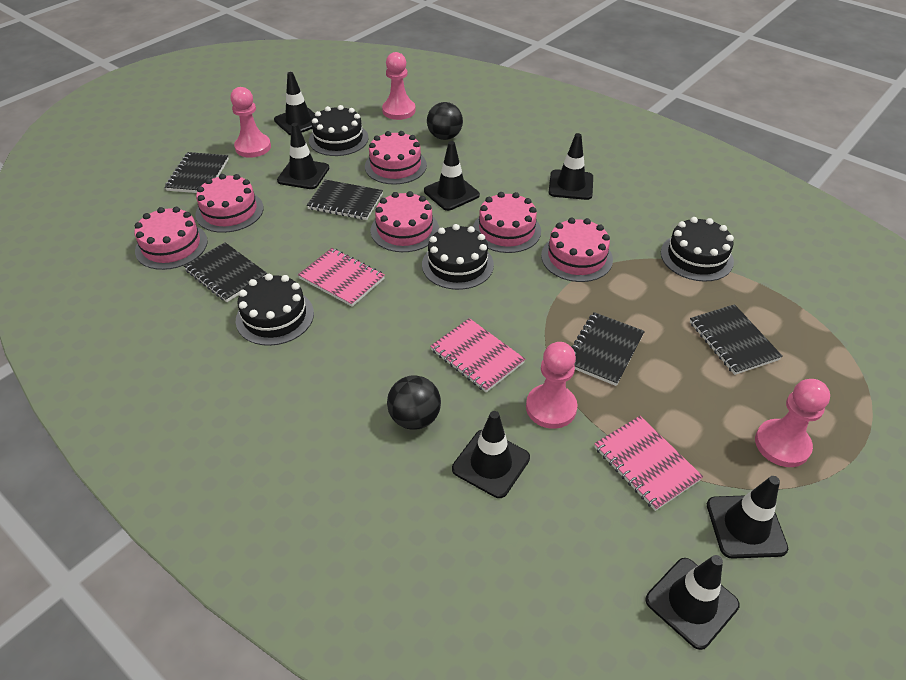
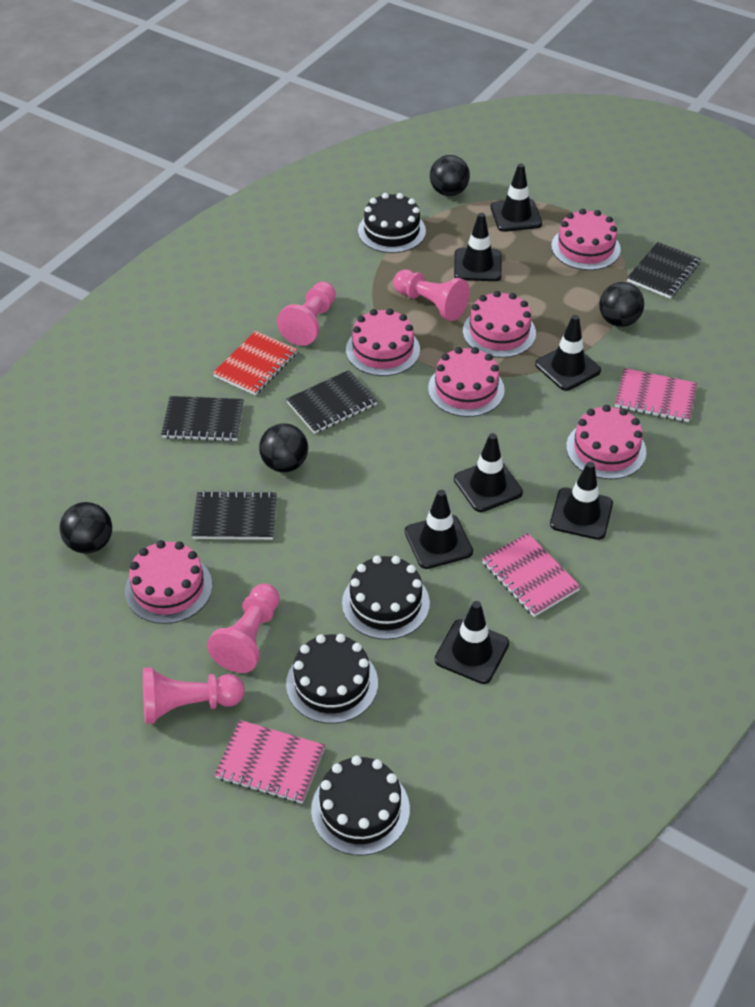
black ball: 2 -> 4
black notebook: 5 -> 4
red notebook: 0 -> 1

